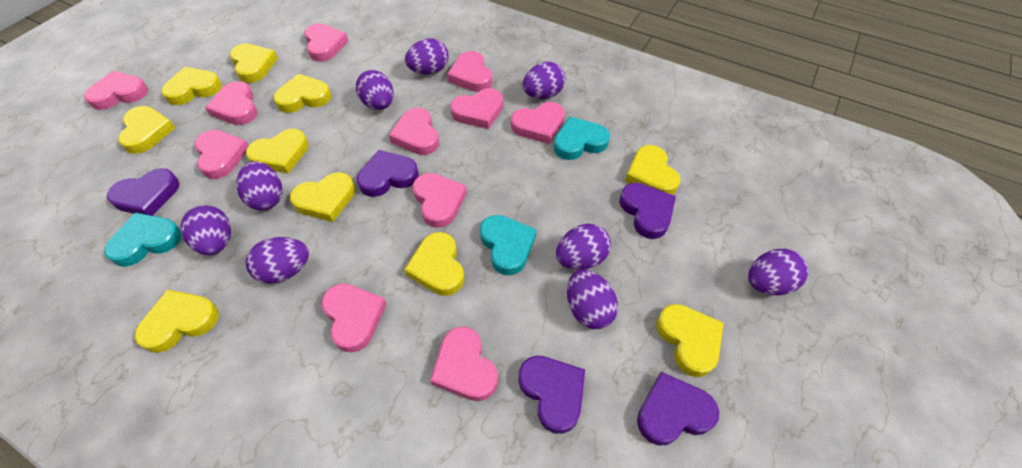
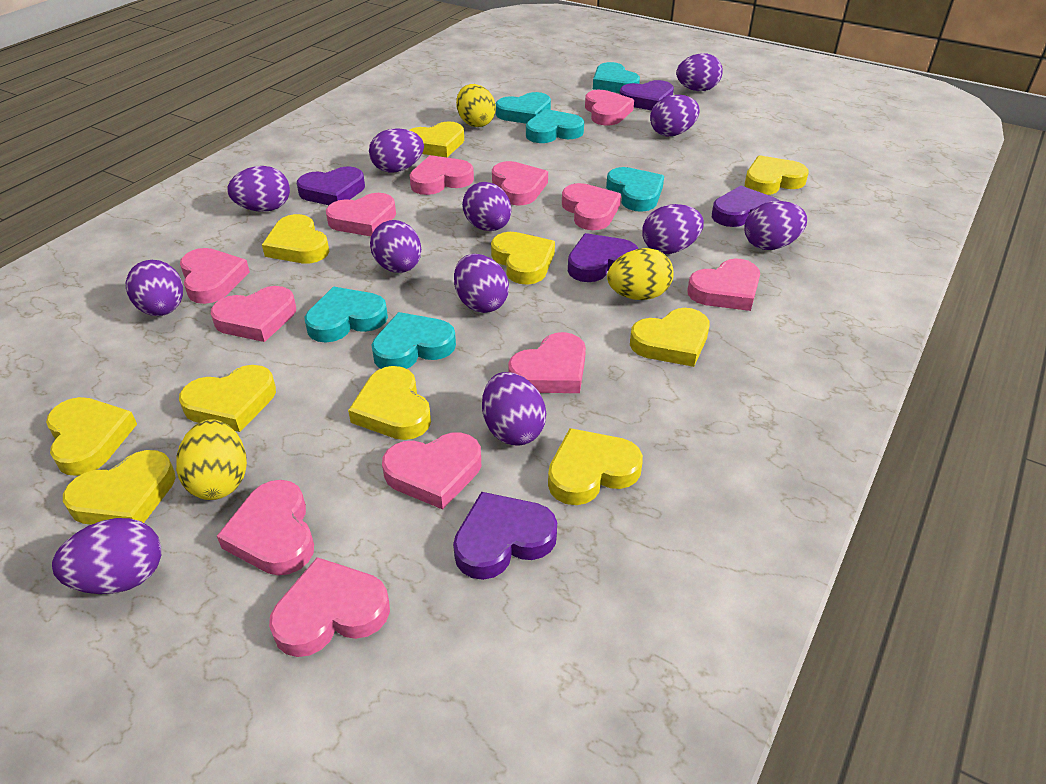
pink heart: 11 -> 12
purple egg: 9 -> 12
turquoise heart: 3 -> 6
yellow egg: 0 -> 3

